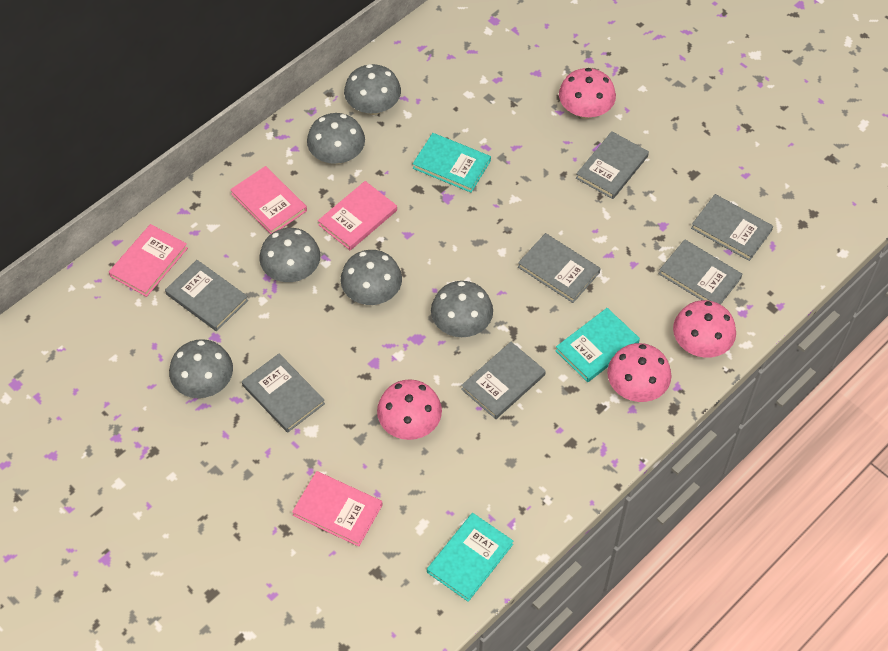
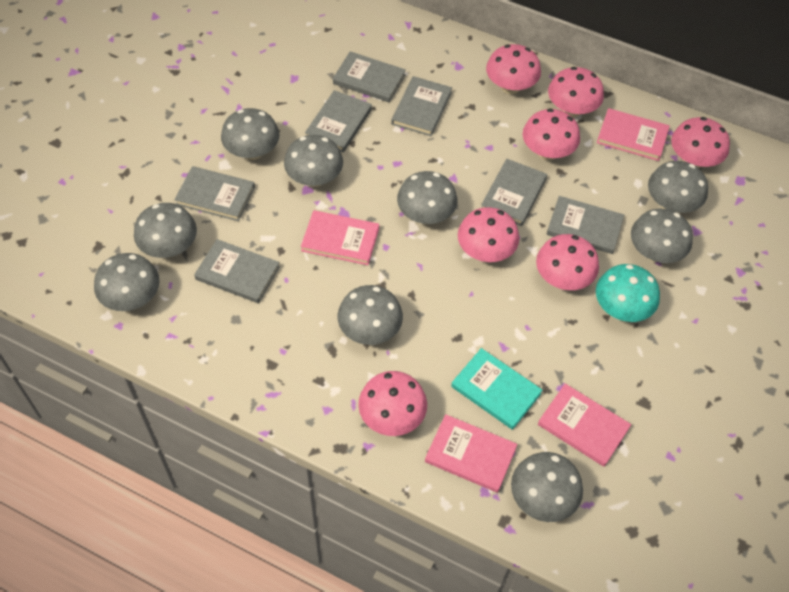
grey mushroom: 6 -> 9
pink mushroom: 4 -> 7
turquoise book: 3 -> 1
turquoise mushroom: 0 -> 1

